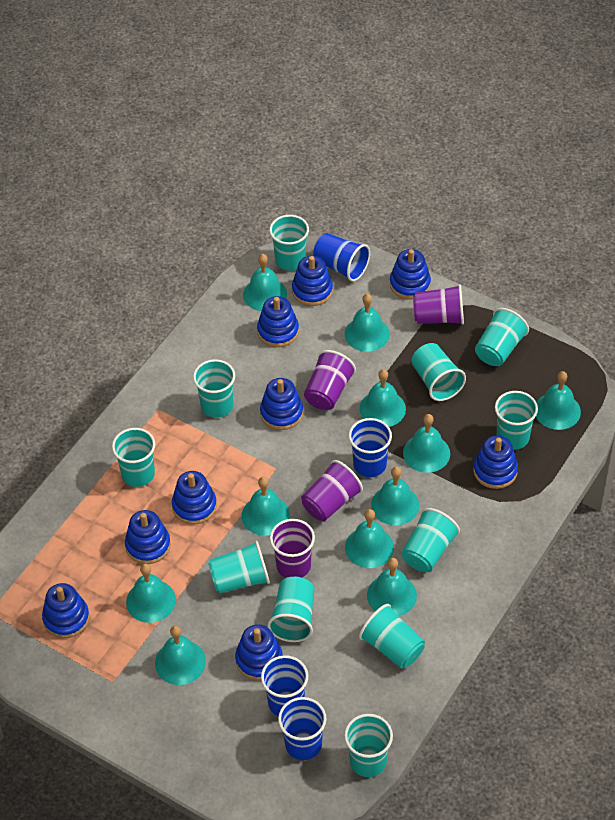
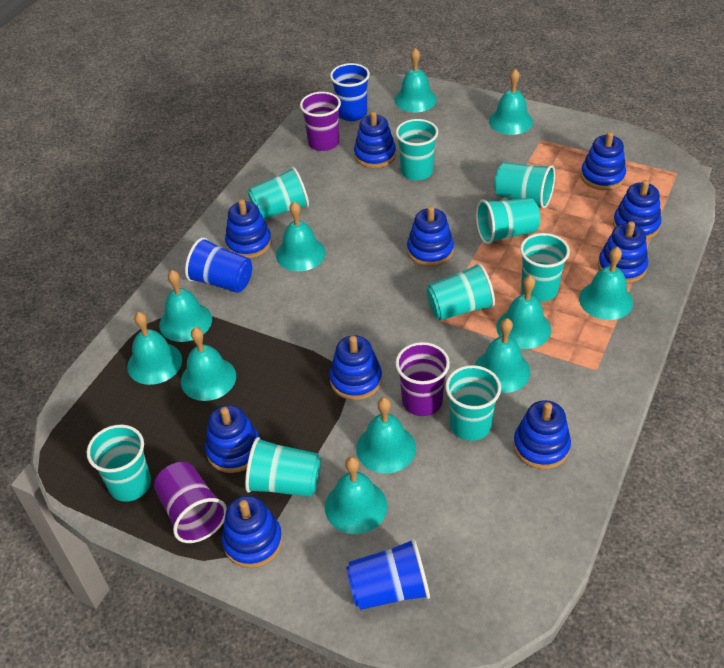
blue cup: 4 -> 3
blue stacking toy: 9 -> 10
purple cup: 4 -> 3
turquoise cup: 11 -> 9

